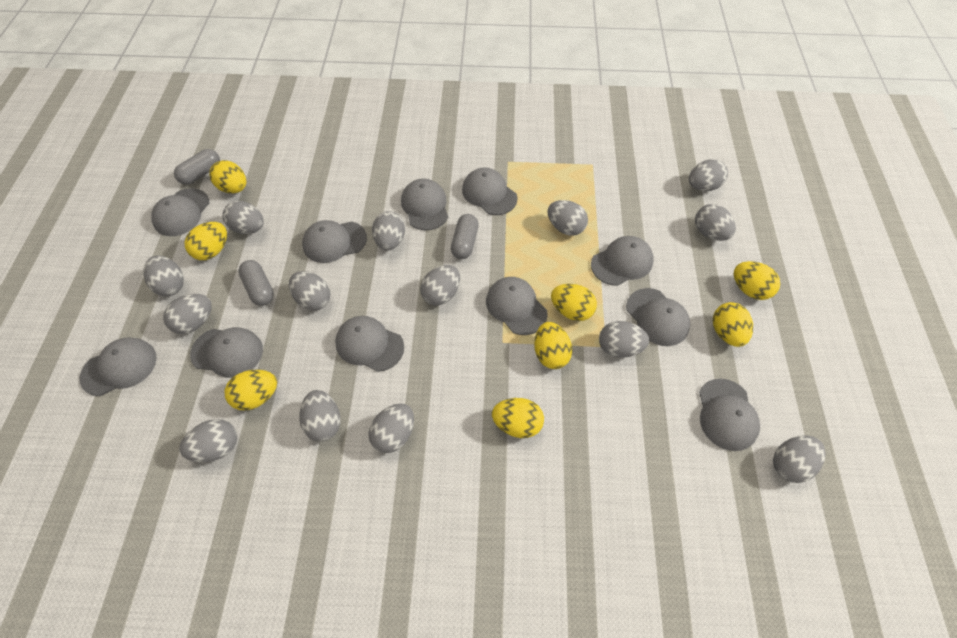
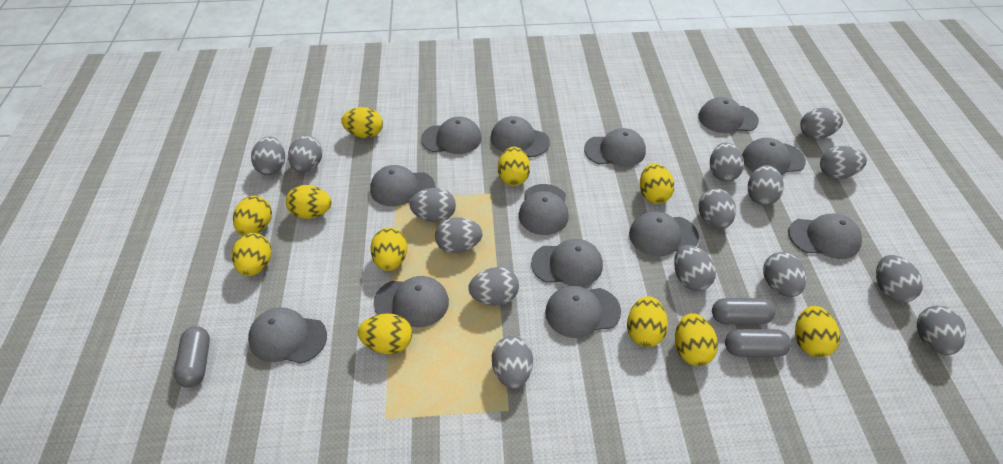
grey cap: 11 -> 13
grey egg: 14 -> 15
yellow egg: 8 -> 11

